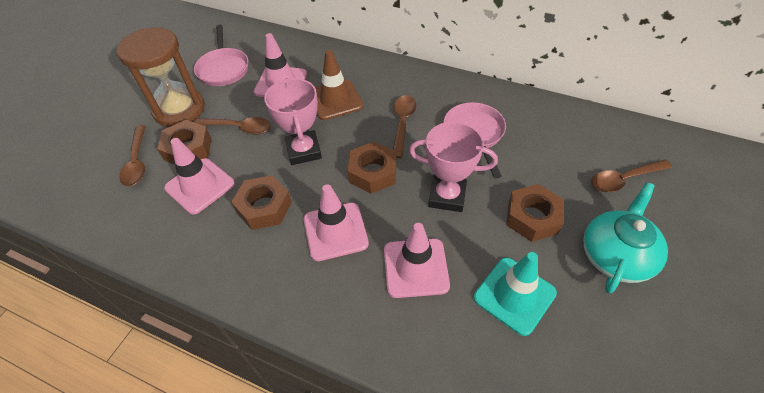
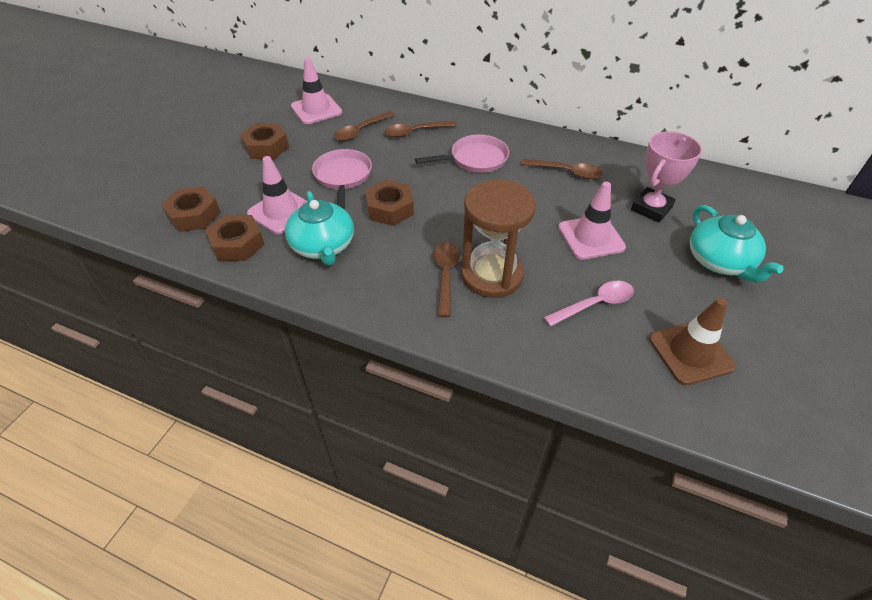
pink spoon: 0 -> 1
pink traffic cone: 4 -> 3
pink trophy: 2 -> 1
turquoise teapot: 1 -> 2
turquoise traffic cone: 1 -> 0

